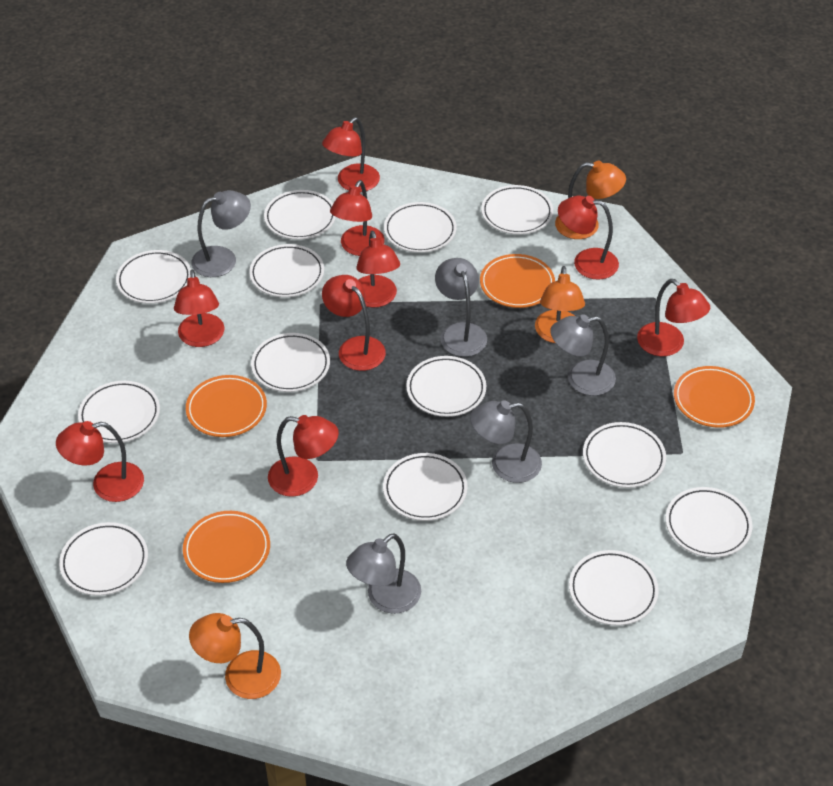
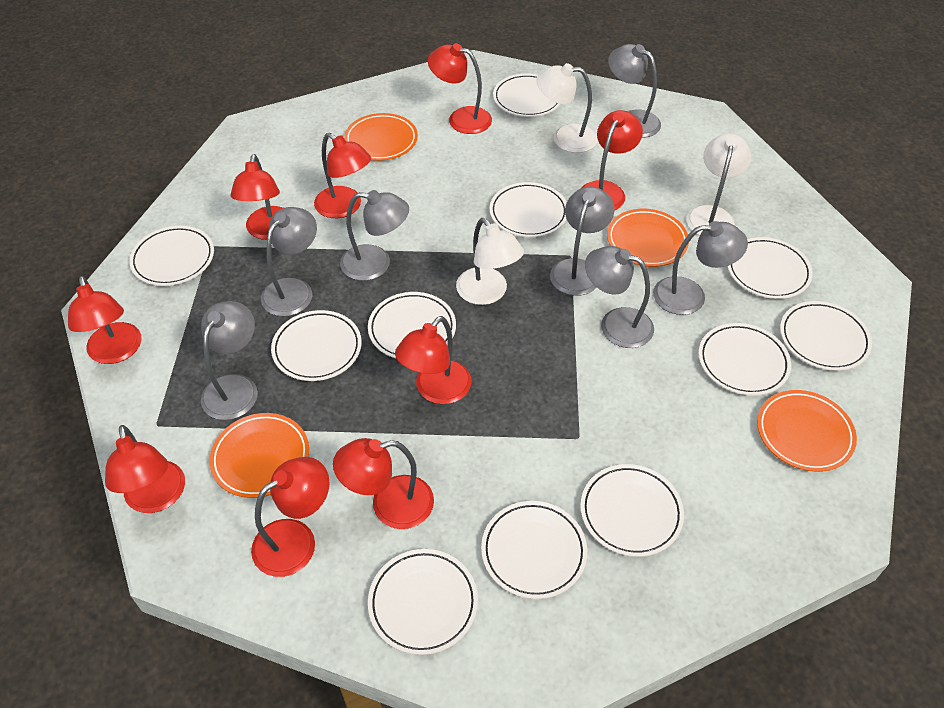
grey lamp: 5 -> 7
orange lamp: 3 -> 0
white lamp: 0 -> 3
white plate: 13 -> 11

